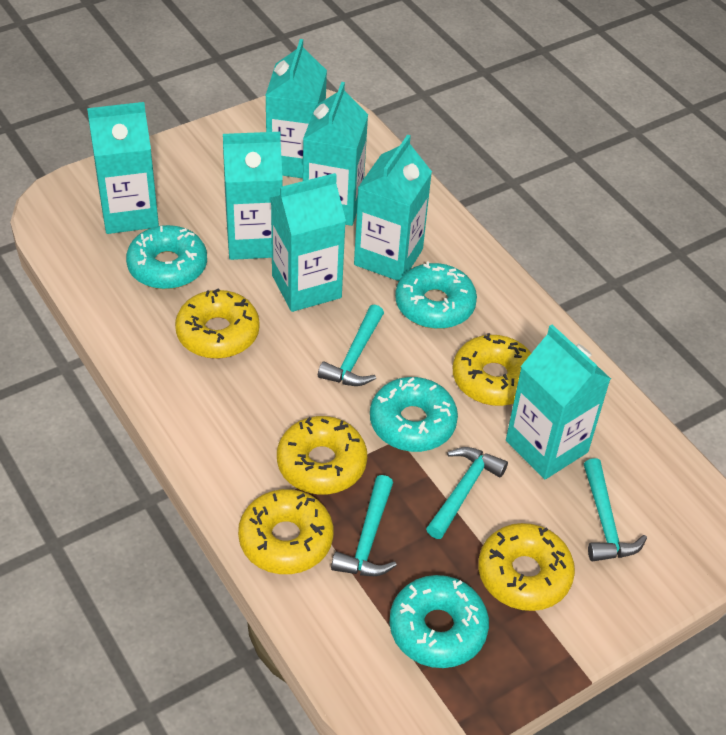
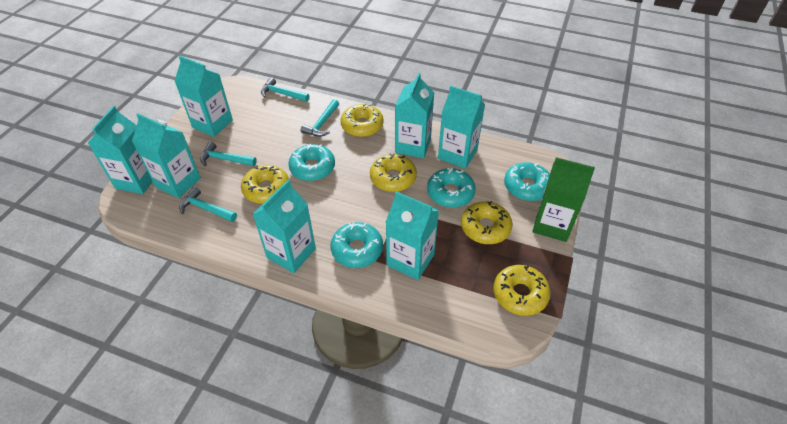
green carton: 0 -> 1

